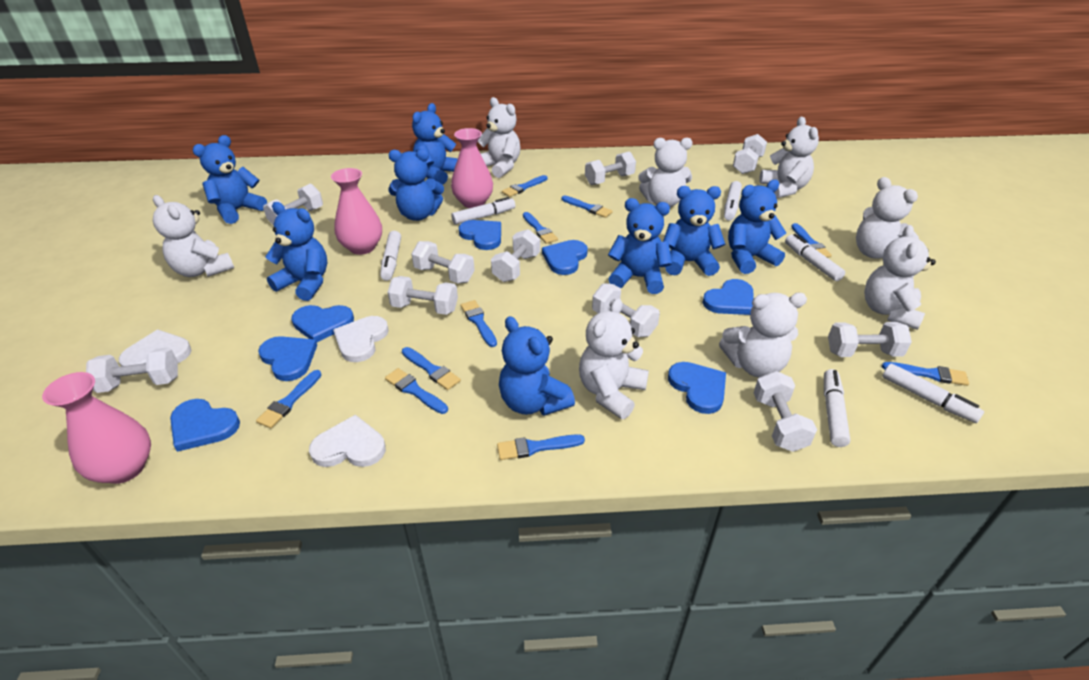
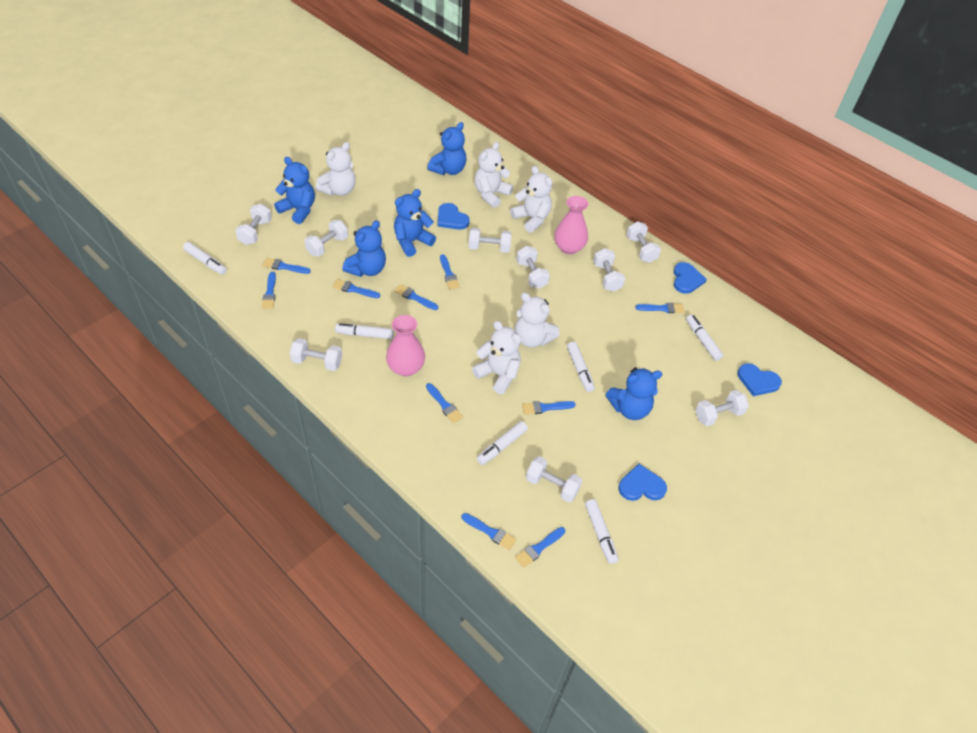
blue heart: 7 -> 4
blue teddy bear: 8 -> 5
pink vase: 3 -> 2
white dumbbell: 10 -> 9
white heart: 3 -> 0
white teddy bear: 8 -> 5

